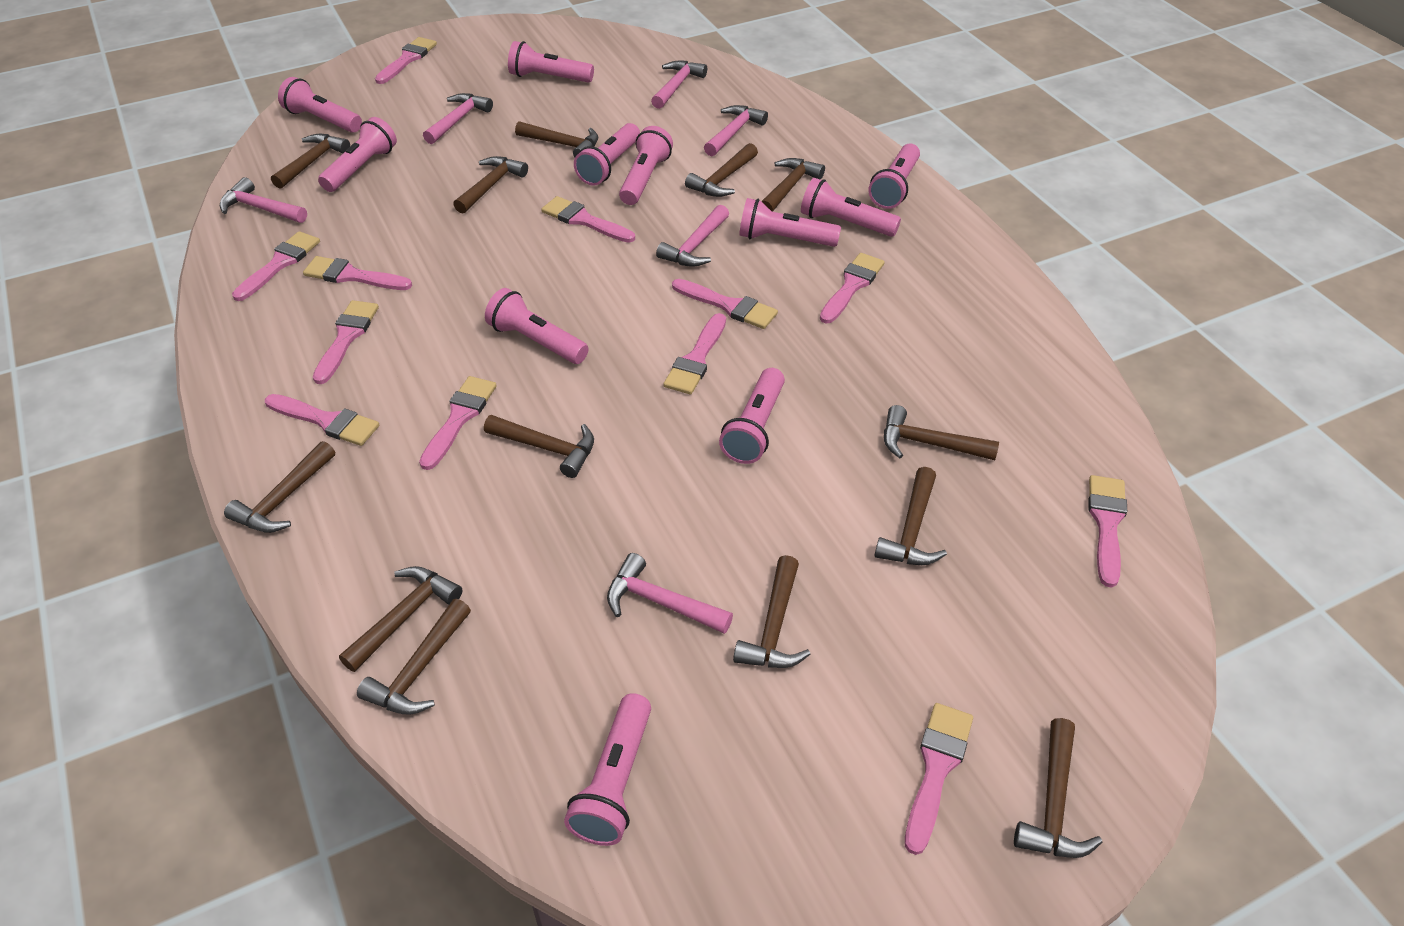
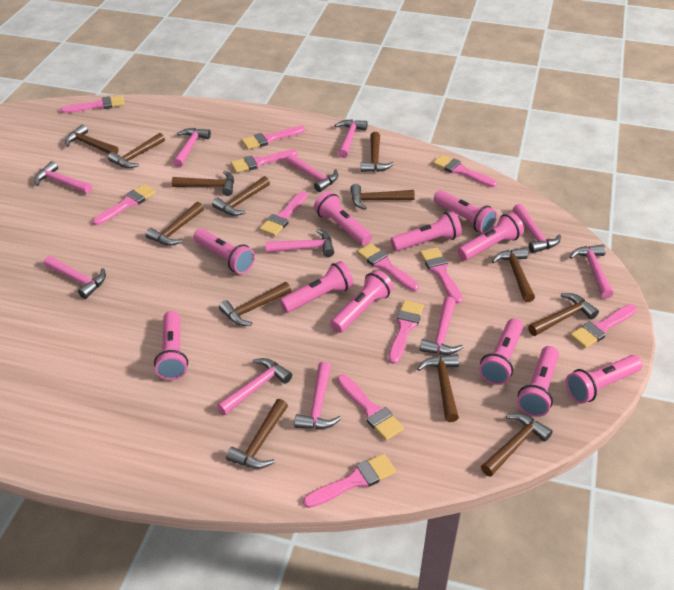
pink hammer: 6 -> 11

